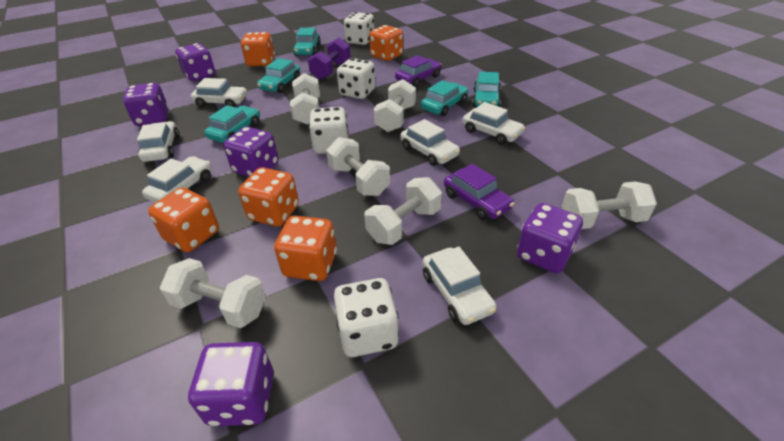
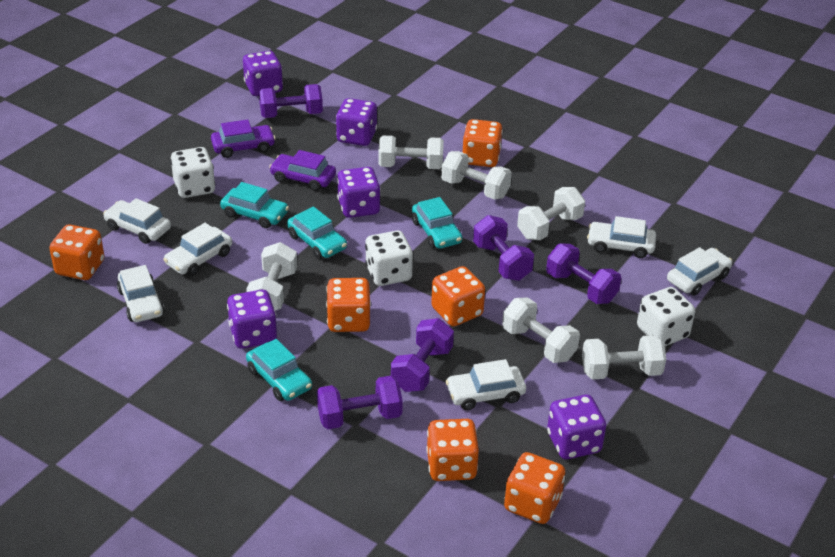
orange dice: 5 -> 6
purple dumbbell: 1 -> 5
turquoise car: 5 -> 4
white dice: 4 -> 3

